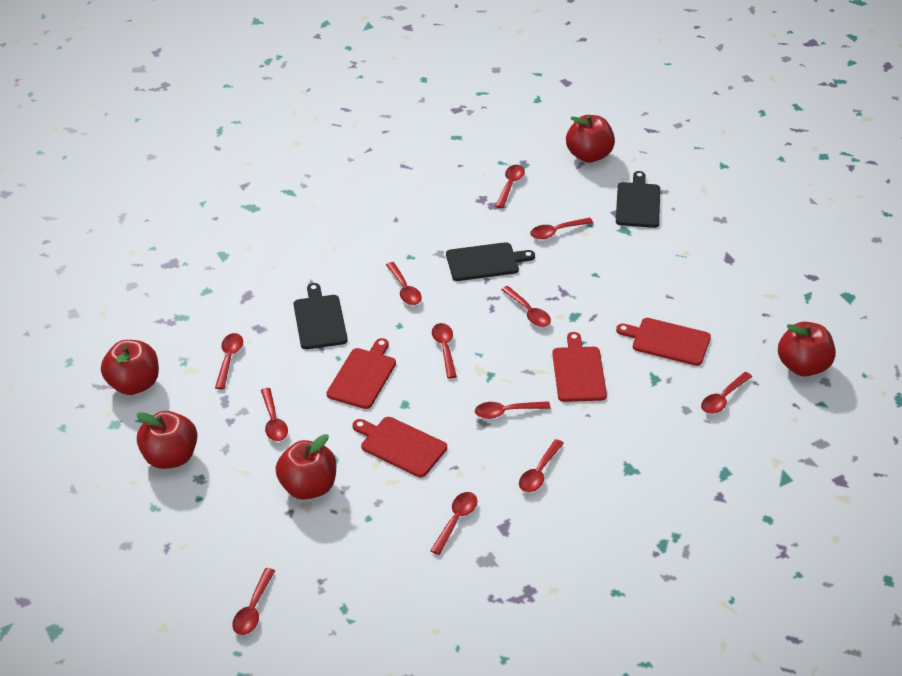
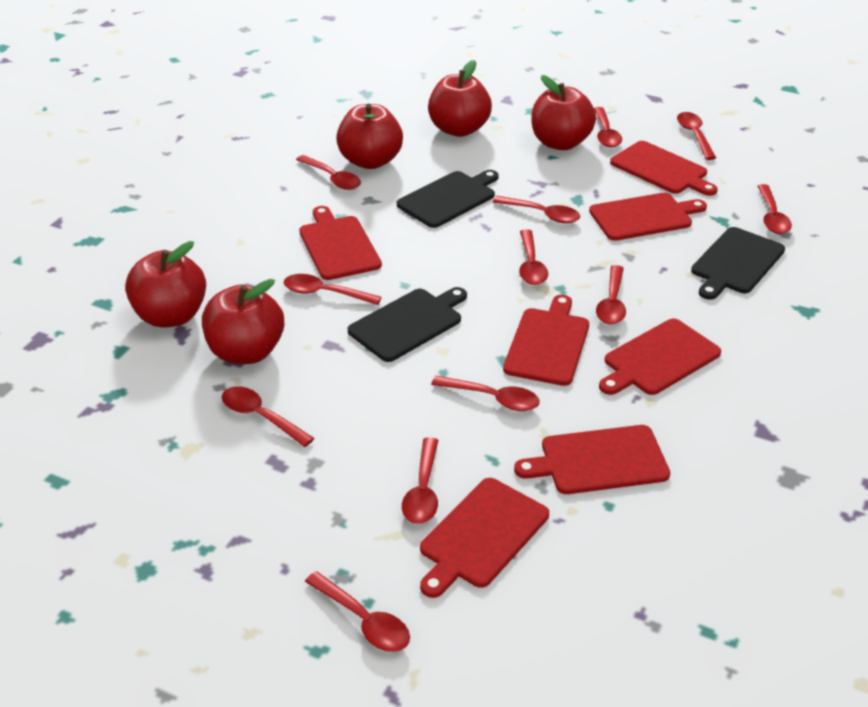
red cutting board: 4 -> 7

